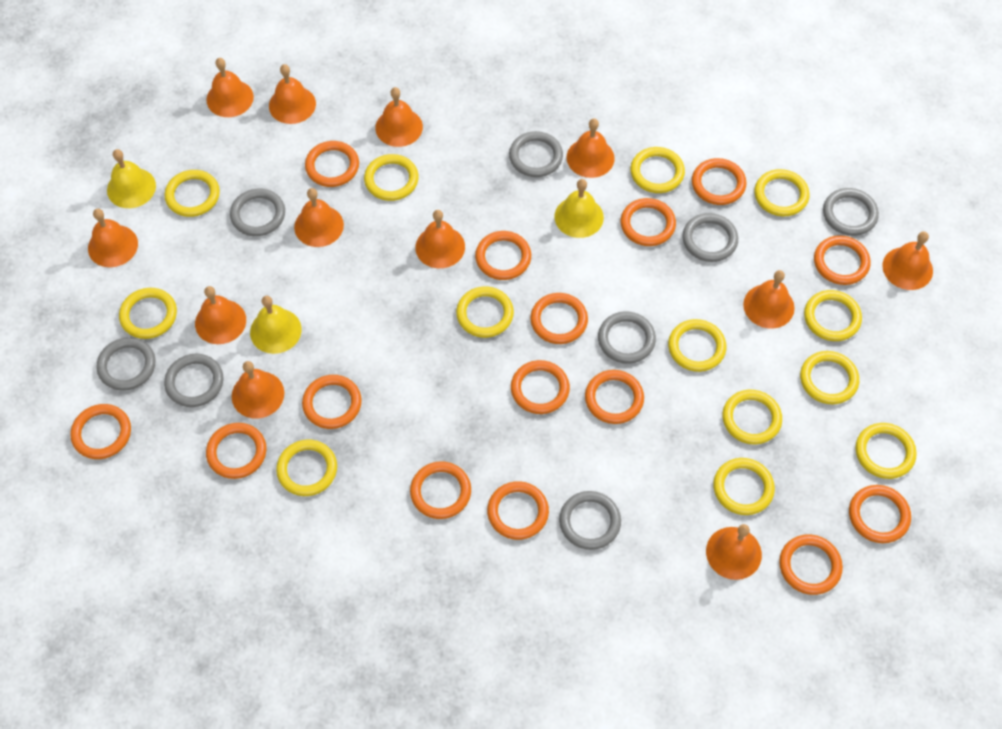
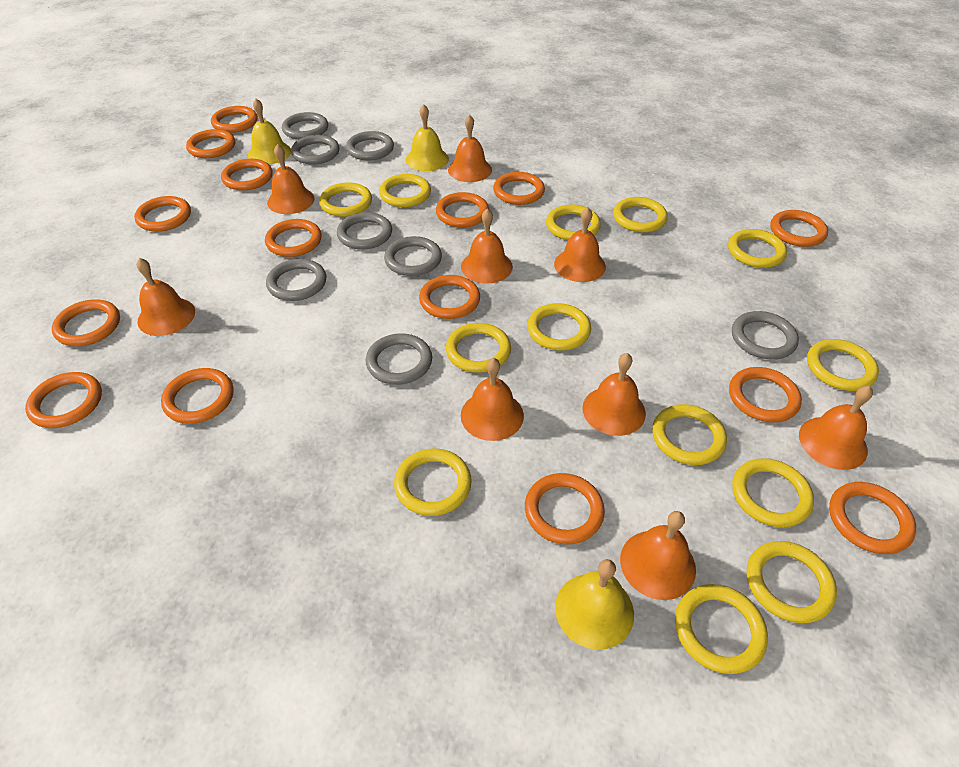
orange bell: 12 -> 9

